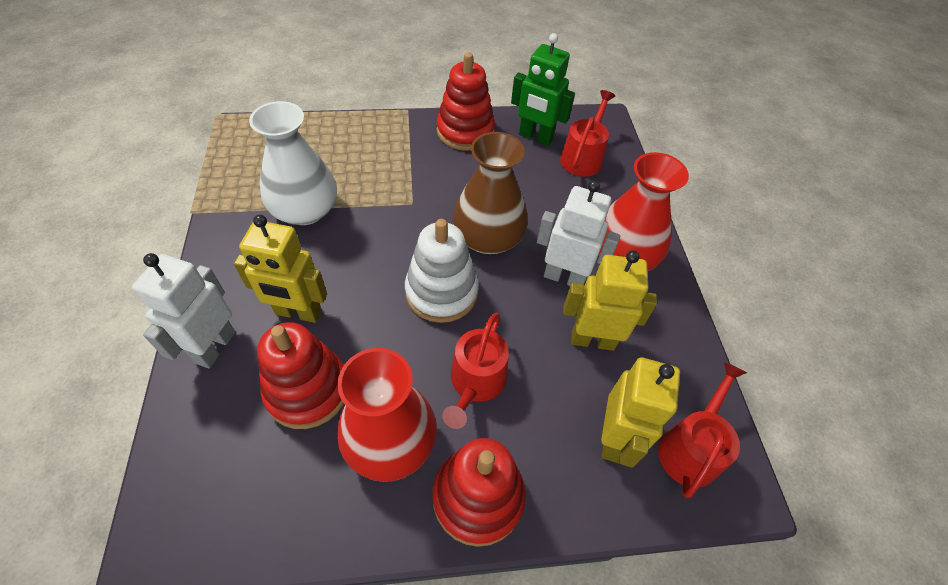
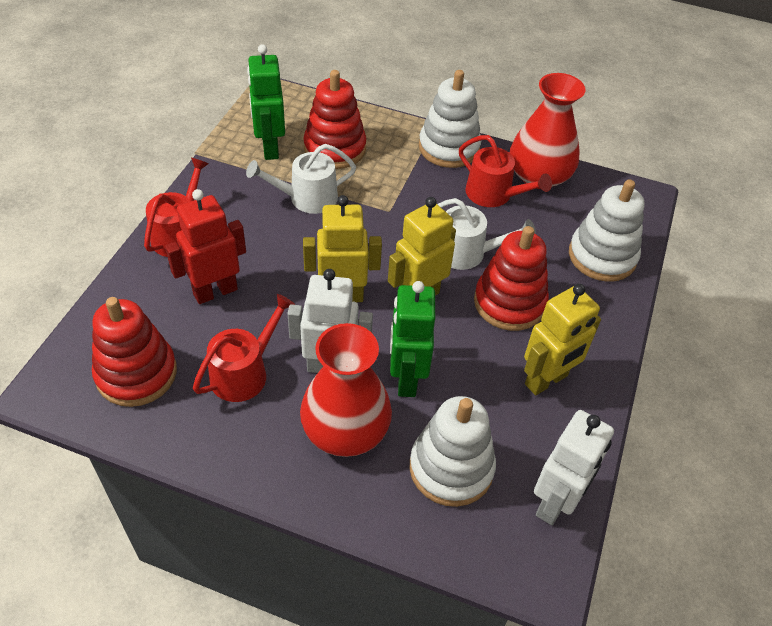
brown vase: 1 -> 0
green robot: 1 -> 2
red robot: 0 -> 1
white stacking toy: 1 -> 3
white vase: 1 -> 0
white watering can: 0 -> 2

